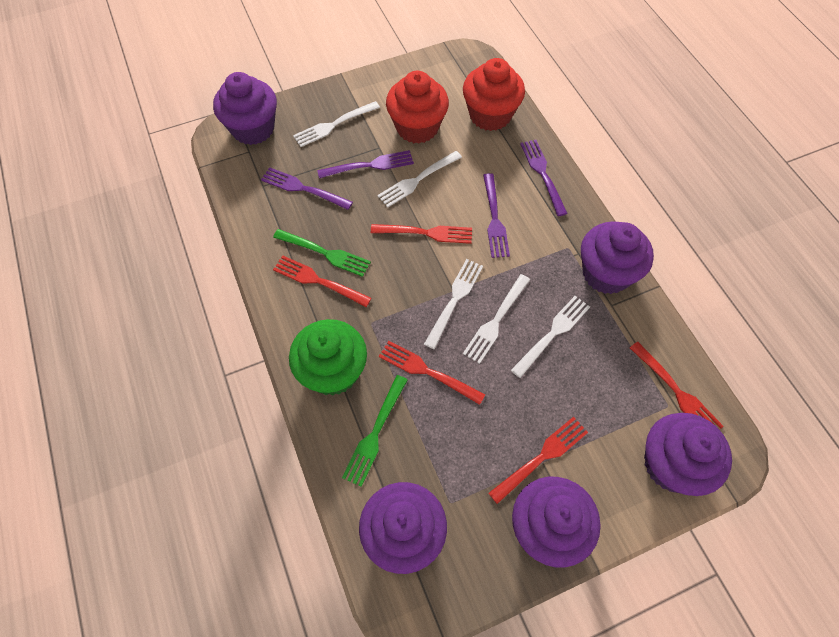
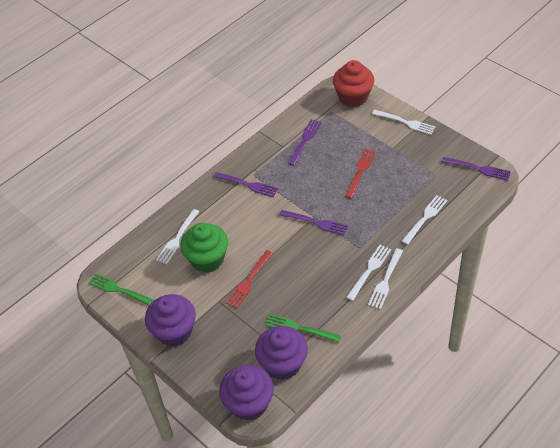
purple cupcake: 5 -> 3
red cupcake: 2 -> 1
red fork: 5 -> 2

